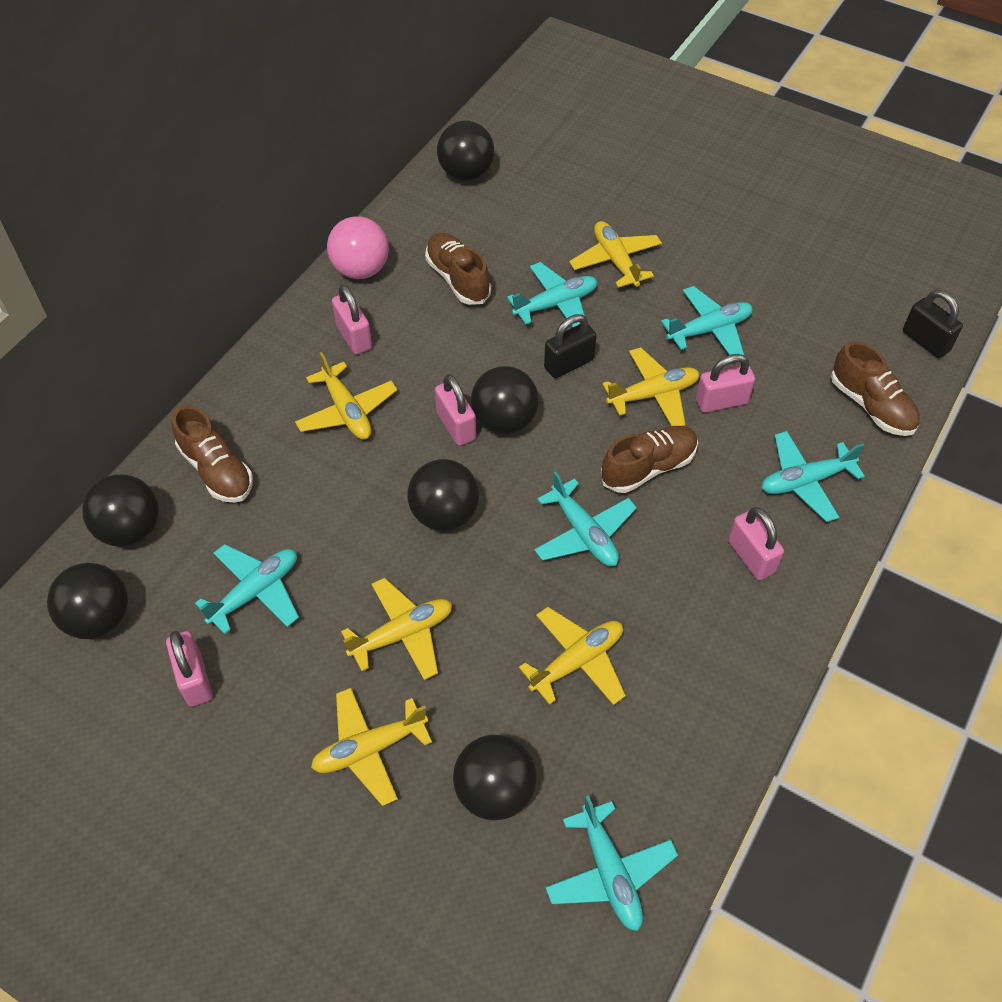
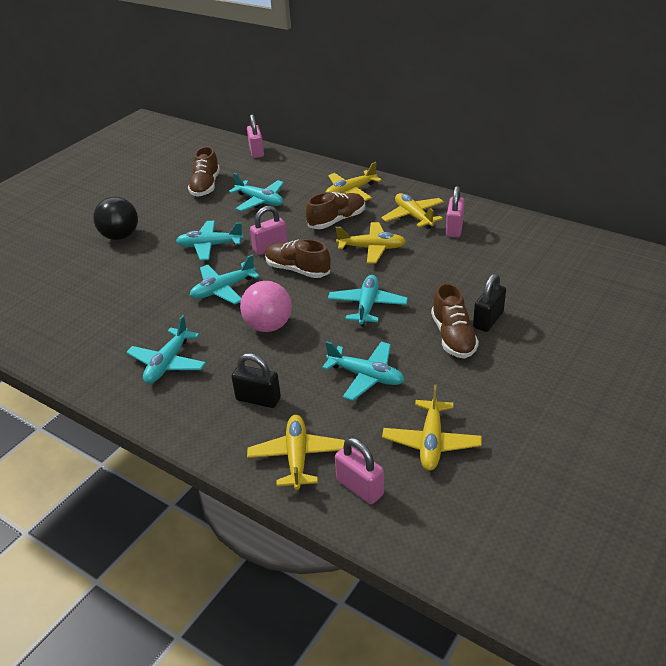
black ball: 6 -> 1
pink padlock: 5 -> 4
yellow plane: 6 -> 5

